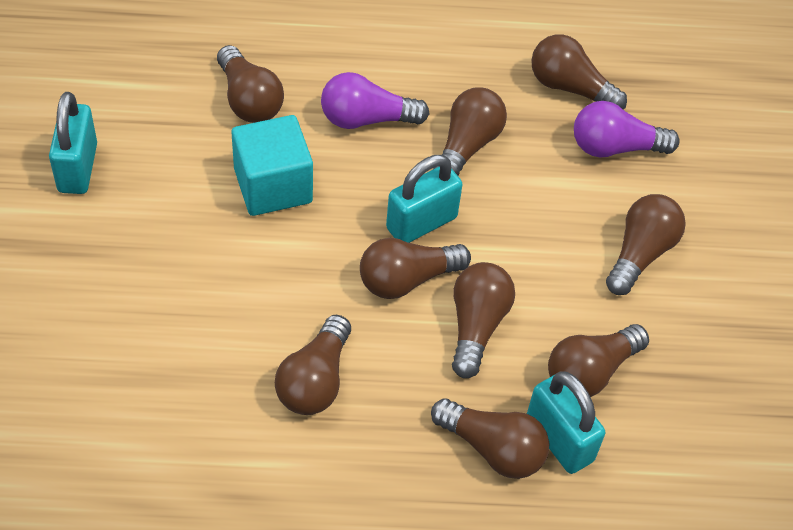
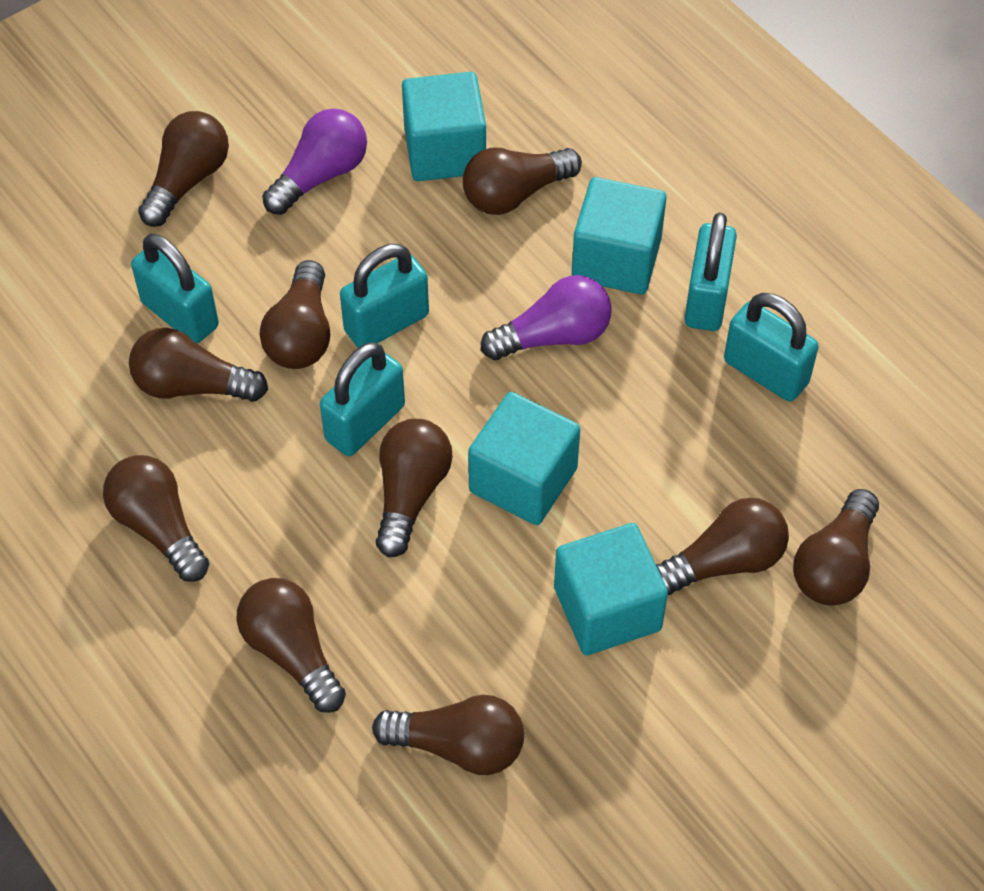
brown light bulb: 9 -> 10
turquoise cube: 1 -> 4
turquoise padlock: 3 -> 5

